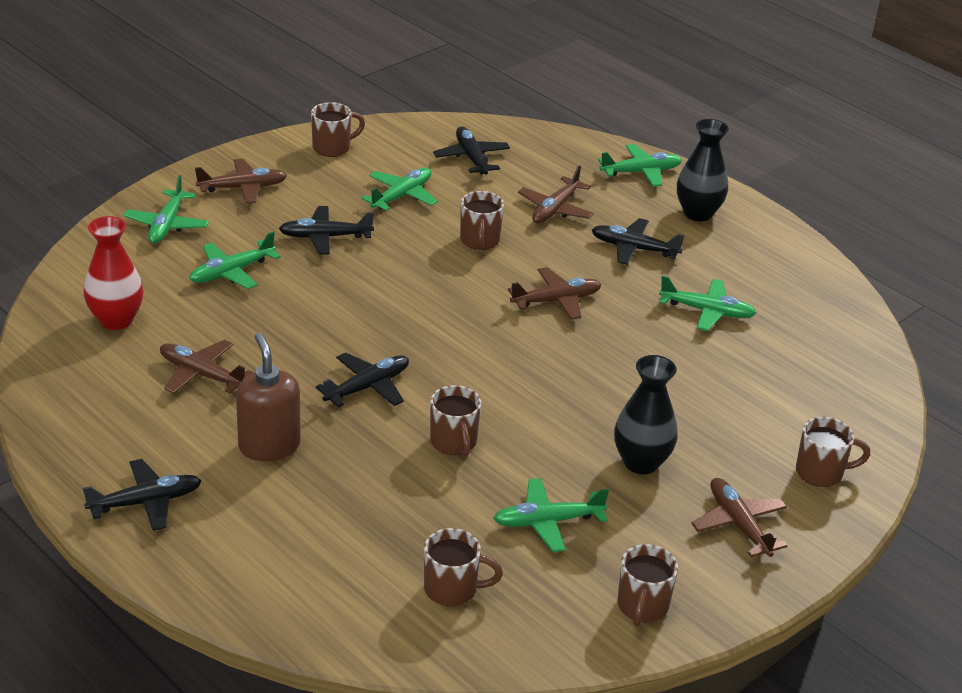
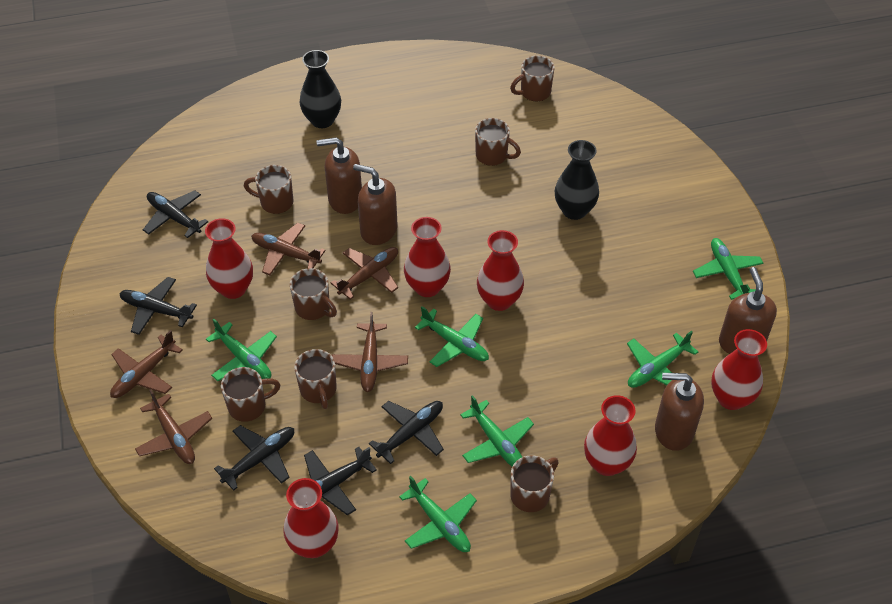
brown mug: 6 -> 7
brown soap dispenser: 1 -> 4
red vase: 1 -> 6

